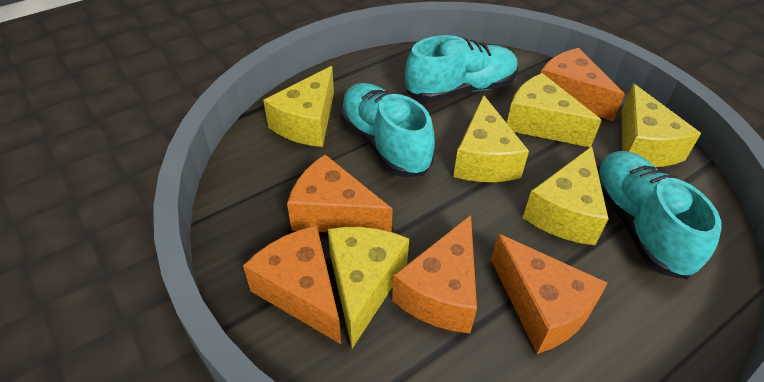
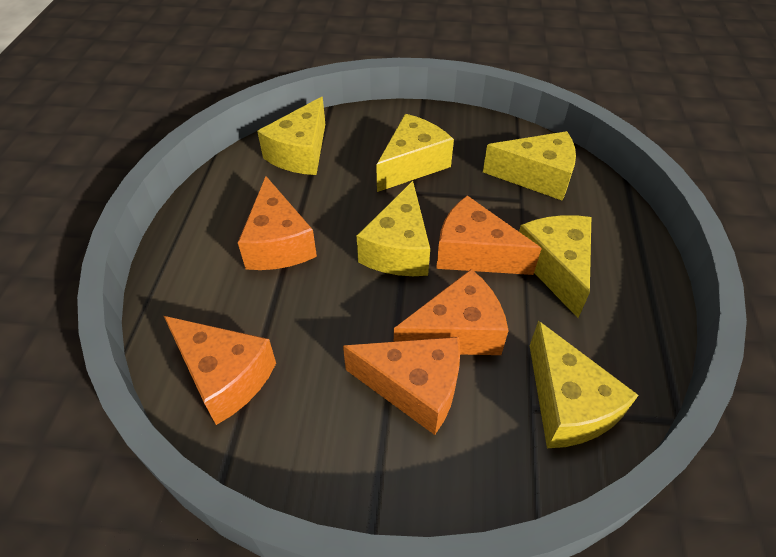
turquoise shoe: 3 -> 0

